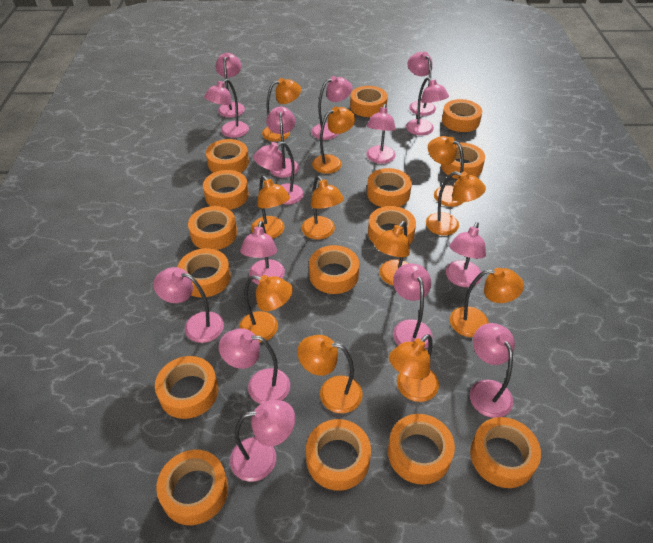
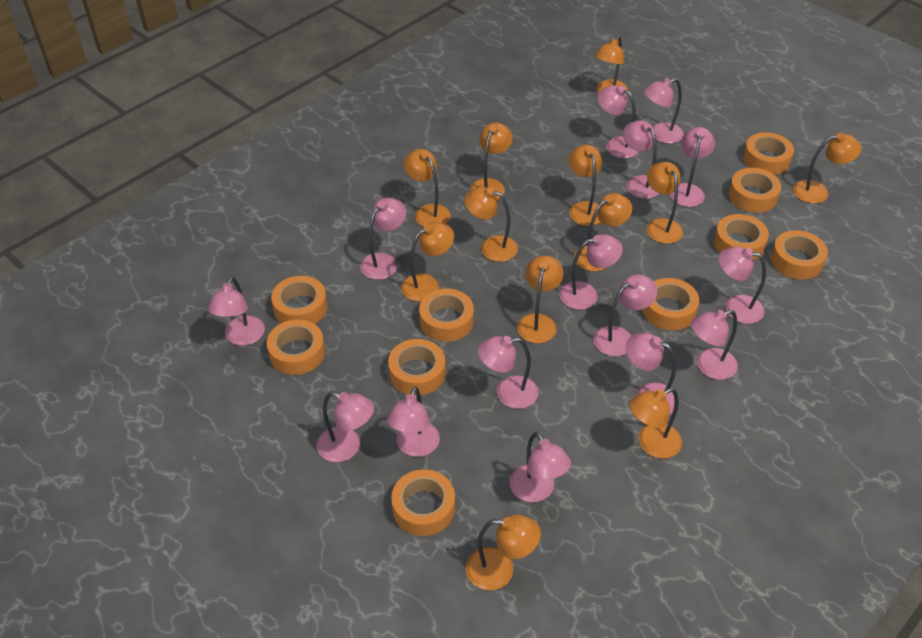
orange lamp: 11 -> 12
orange tape: 15 -> 10

